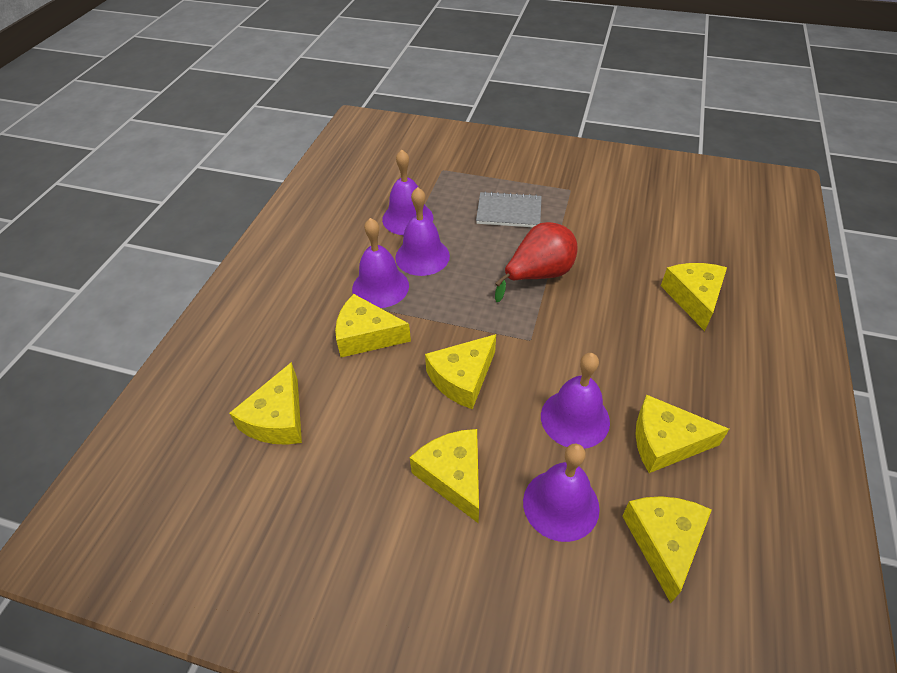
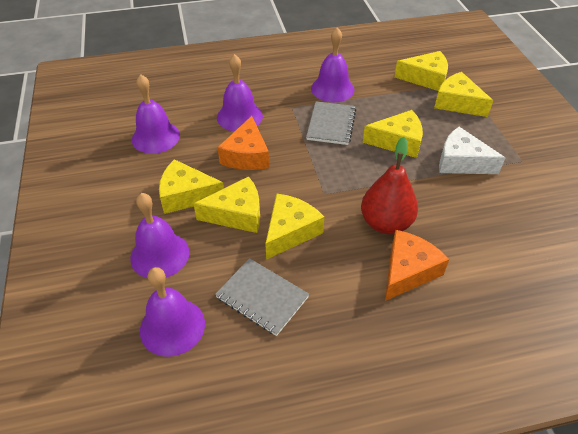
grey notebook: 1 -> 2
orange cheese: 0 -> 2
white cheese: 0 -> 1
yellow cheese: 7 -> 6

